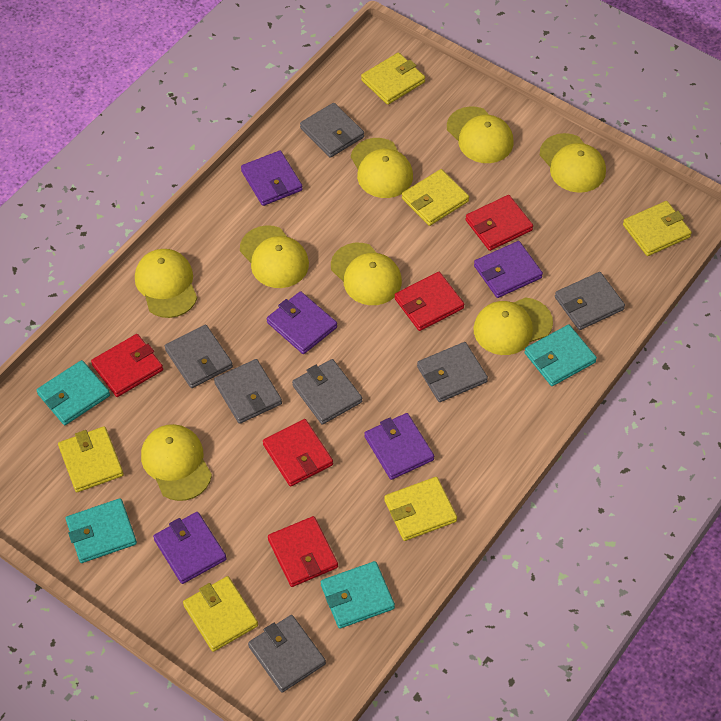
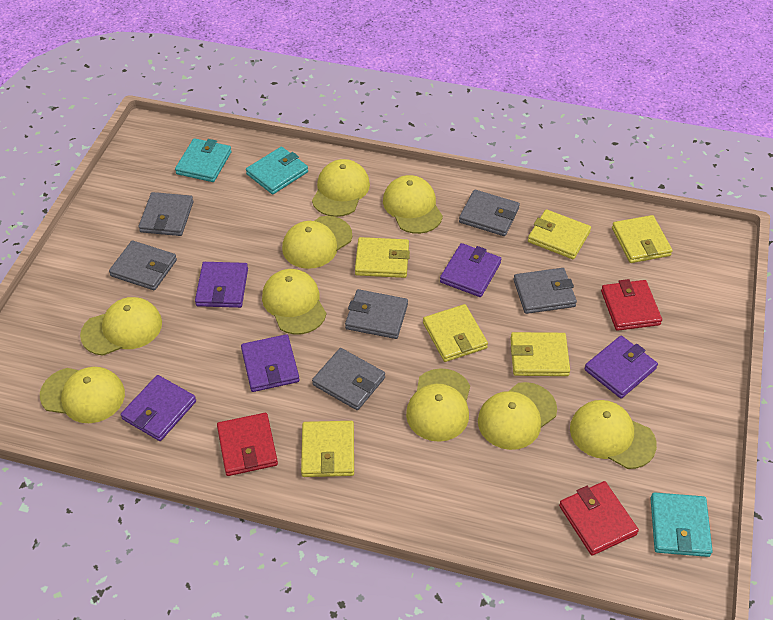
grey wallet: 7 -> 6
red wallet: 5 -> 3
turquoise wallet: 4 -> 3
yellow cap: 8 -> 9

